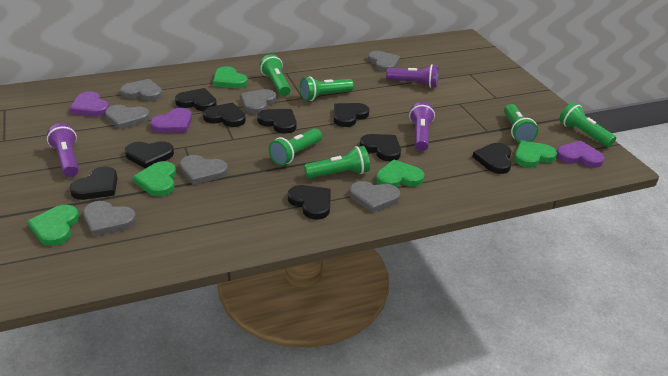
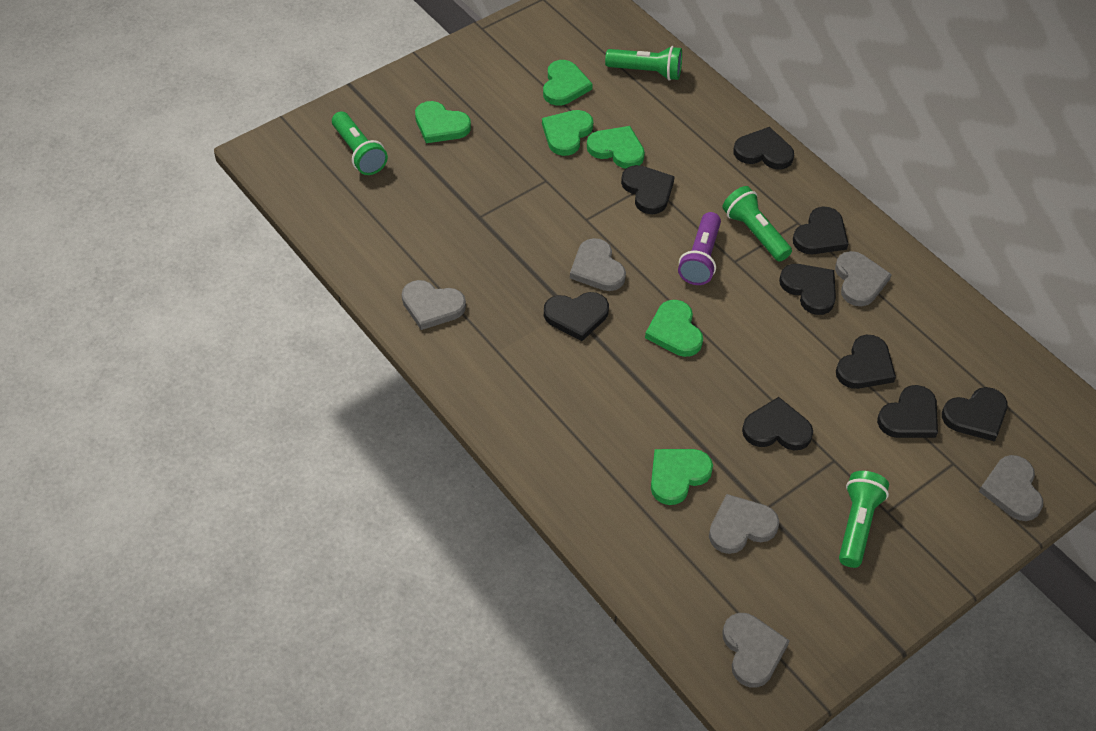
green flashlight: 6 -> 4
green heart: 5 -> 6
grey heart: 7 -> 6
purple flashlight: 3 -> 1
purple heart: 3 -> 0

